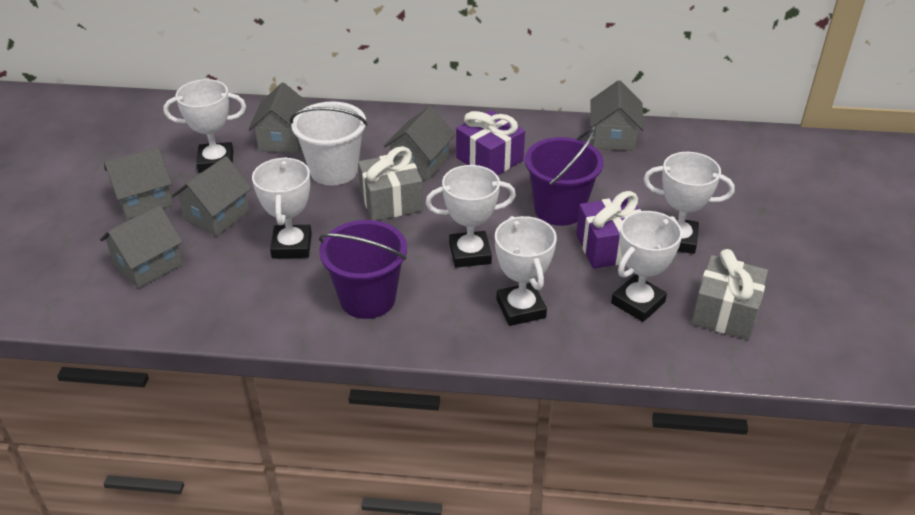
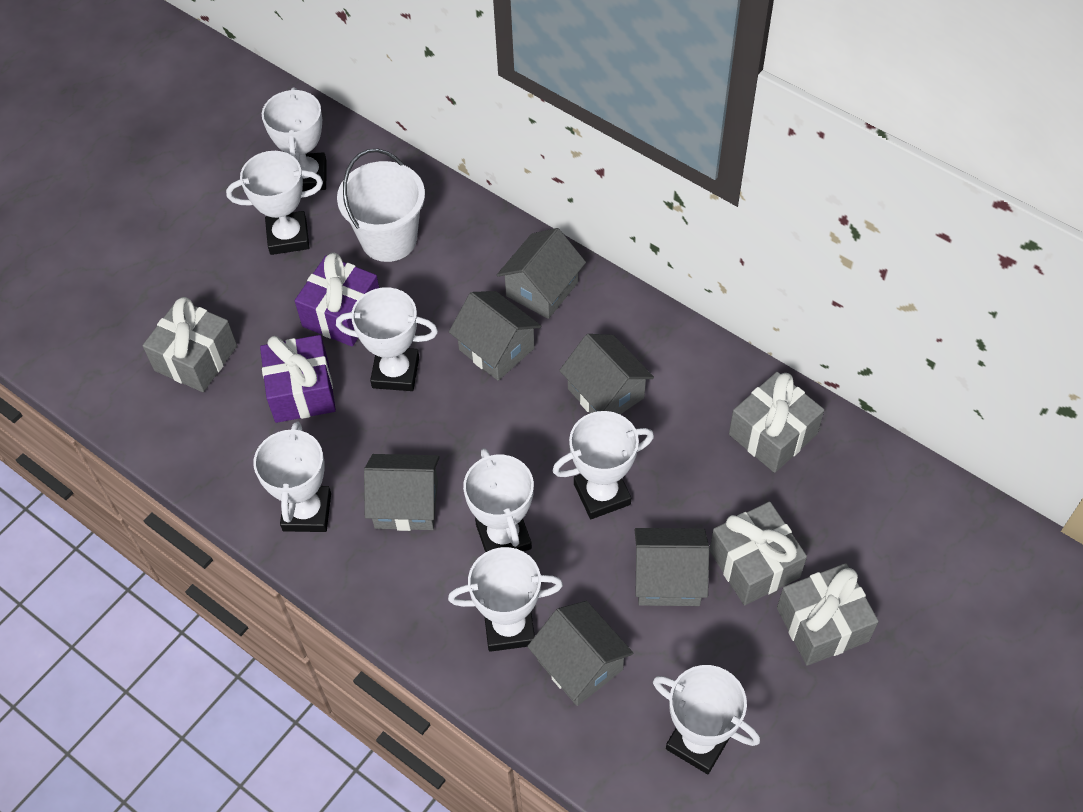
grey gift: 2 -> 4
purple bucket: 2 -> 0
white trophy: 6 -> 8

